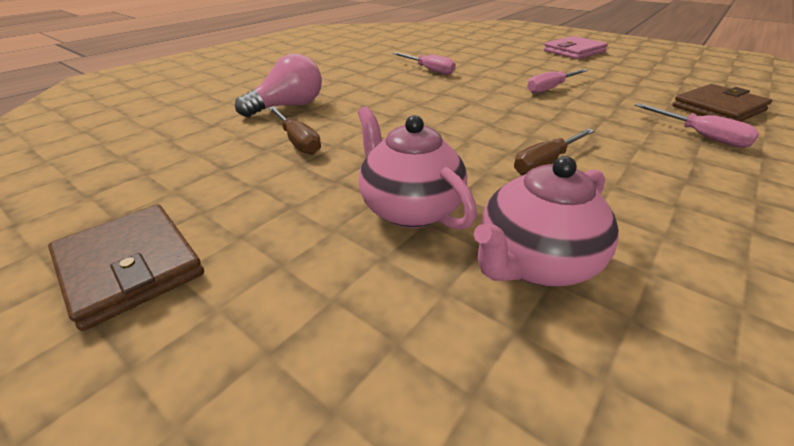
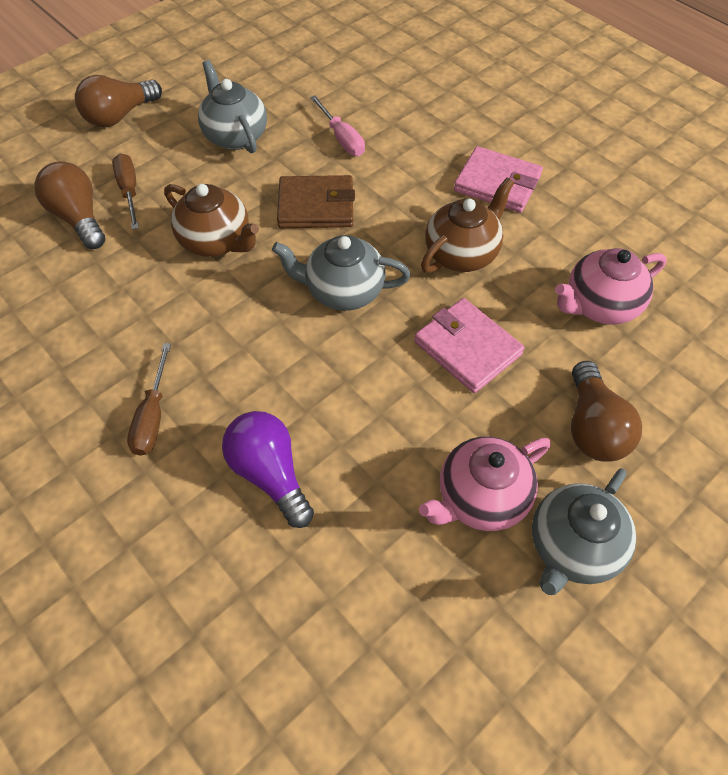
brown light bulb: 0 -> 3
brown teapot: 0 -> 2
brown wallet: 2 -> 1
grey teapot: 0 -> 3
pink light bulb: 1 -> 0
pink screwdriver: 3 -> 1
pink wallet: 1 -> 2
purple light bulb: 0 -> 1

